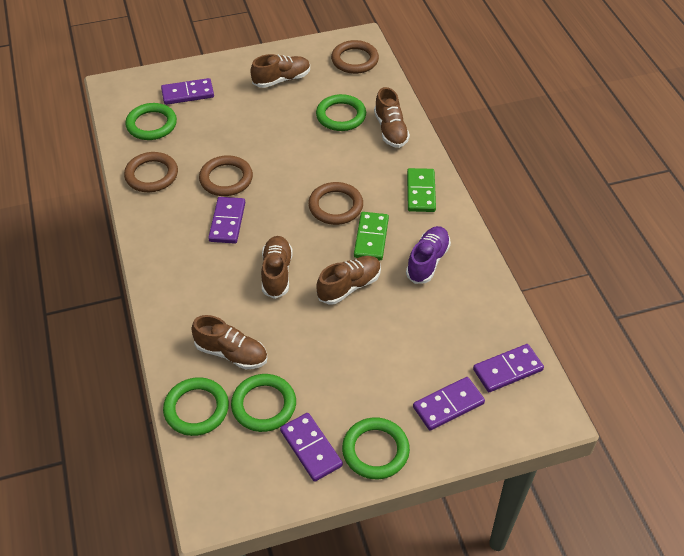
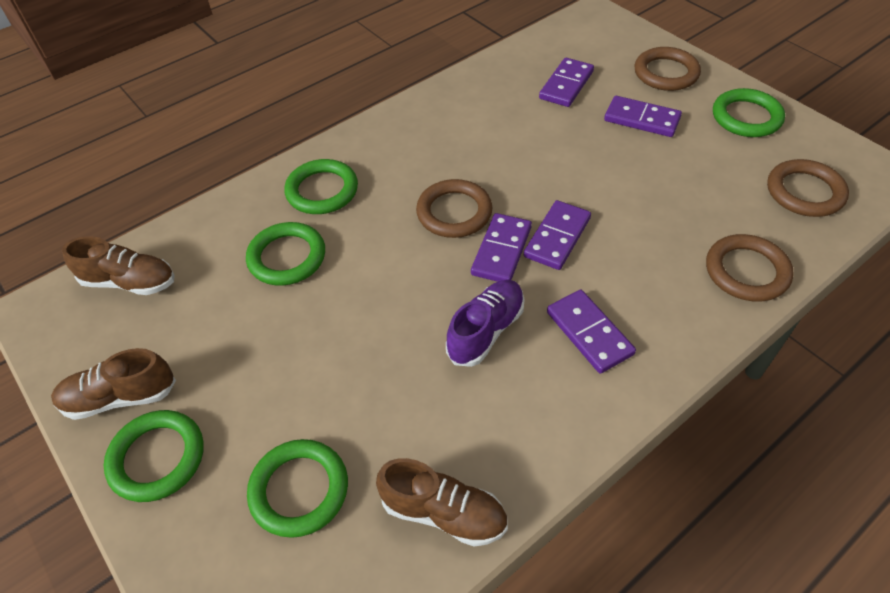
brown shoe: 5 -> 3
green domino: 2 -> 0

